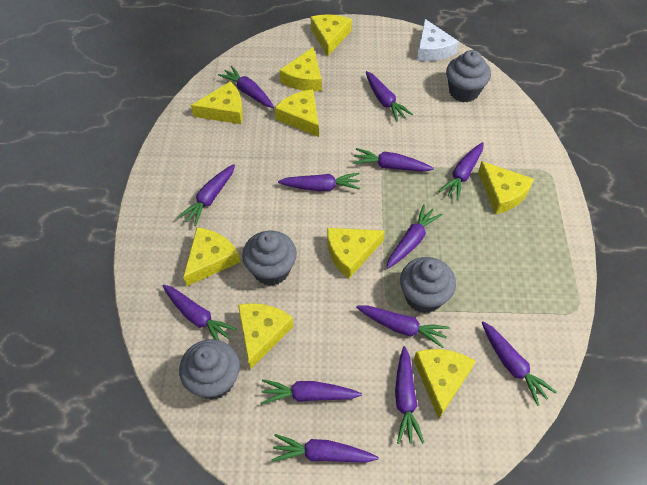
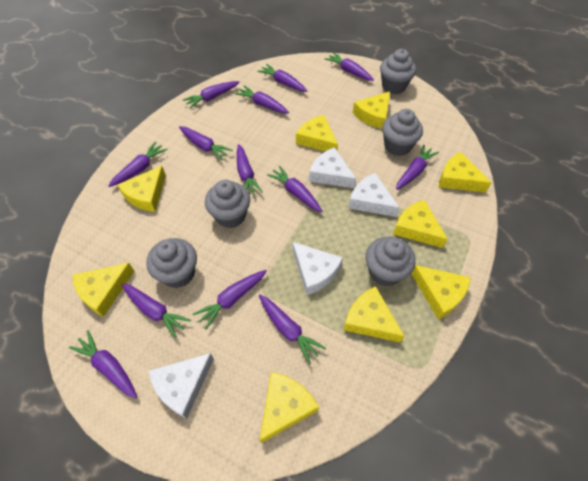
grey cupcake: 4 -> 5
white cheese: 1 -> 4

